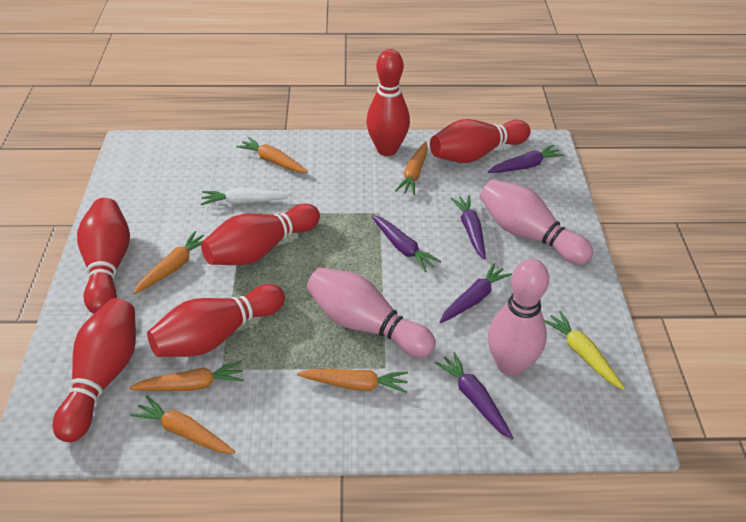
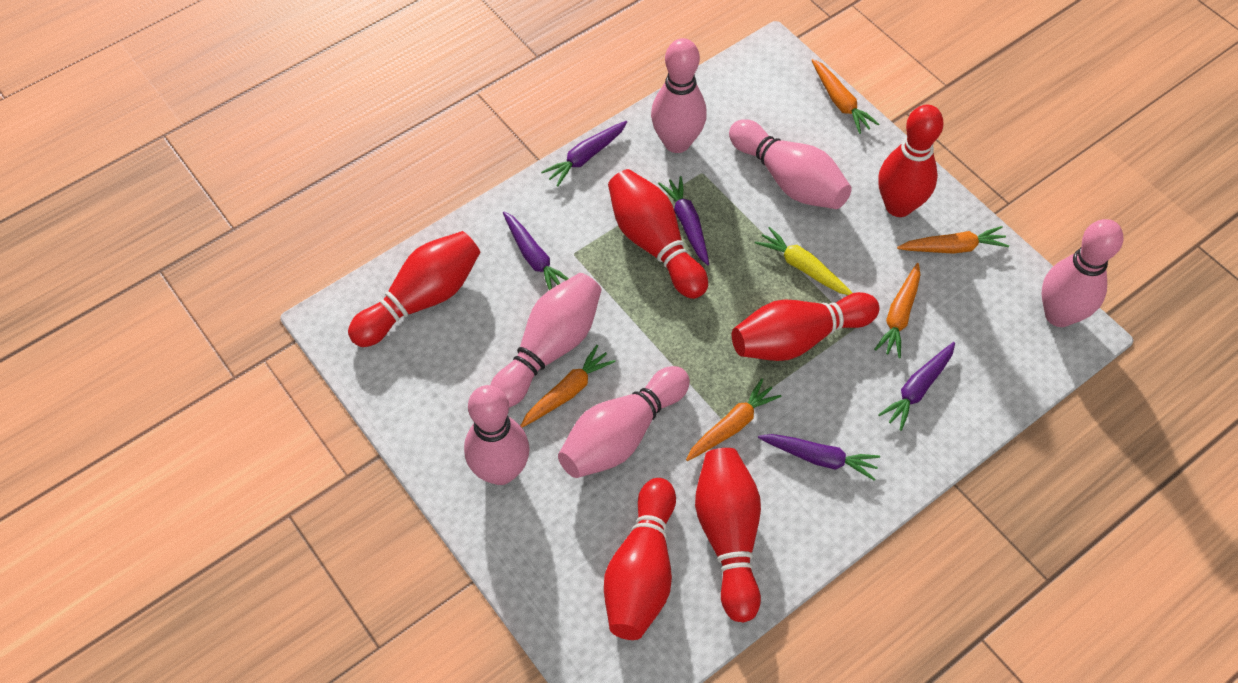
orange carrot: 6 -> 5
pink bowling pin: 3 -> 6
white carrot: 1 -> 0

